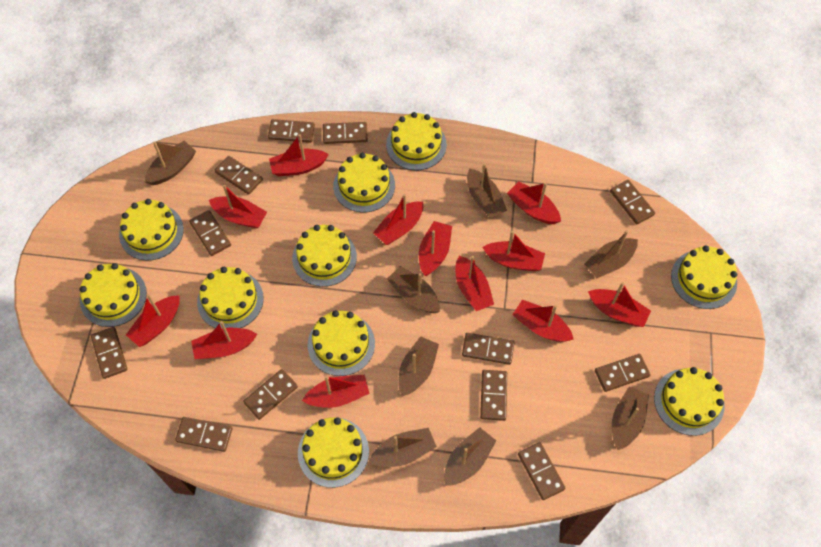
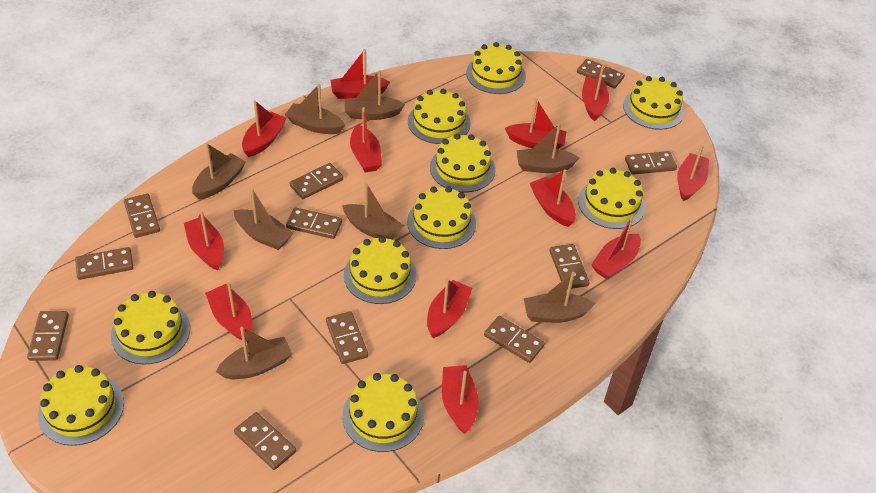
brown domino: 12 -> 11

